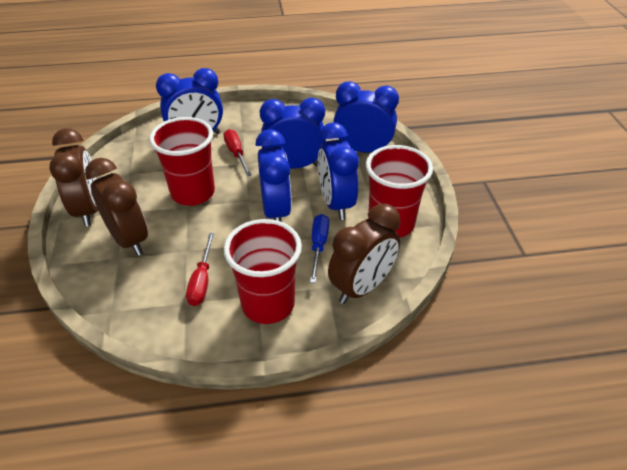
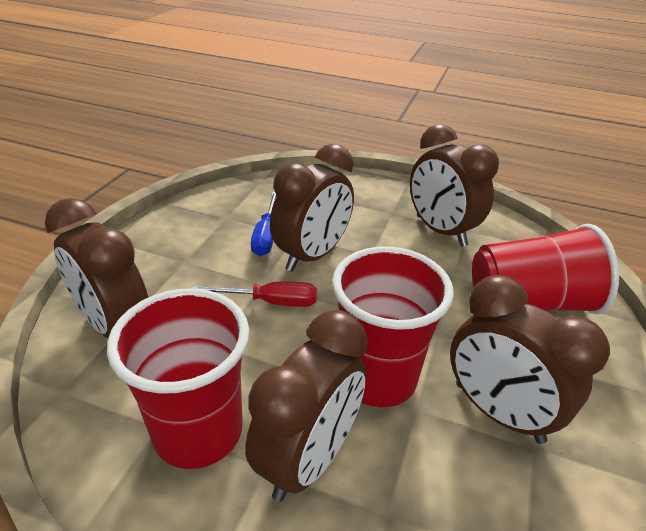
blue clock: 5 -> 0
brown clock: 3 -> 5
red screwdriver: 2 -> 1

